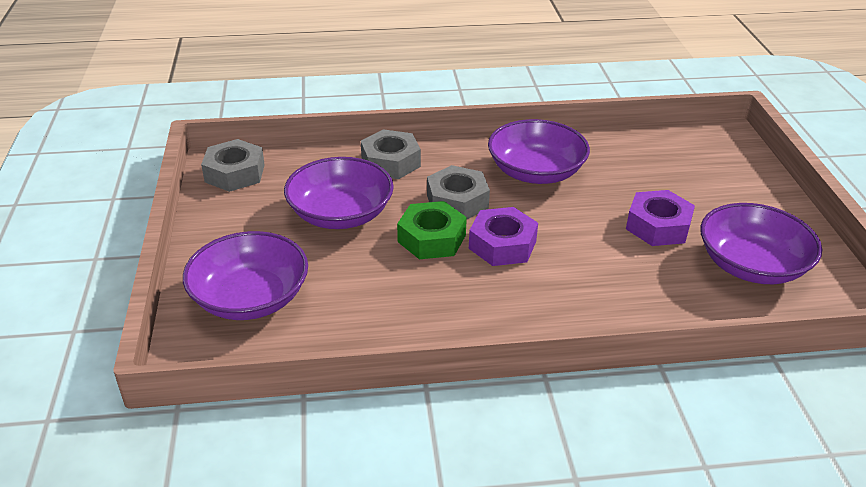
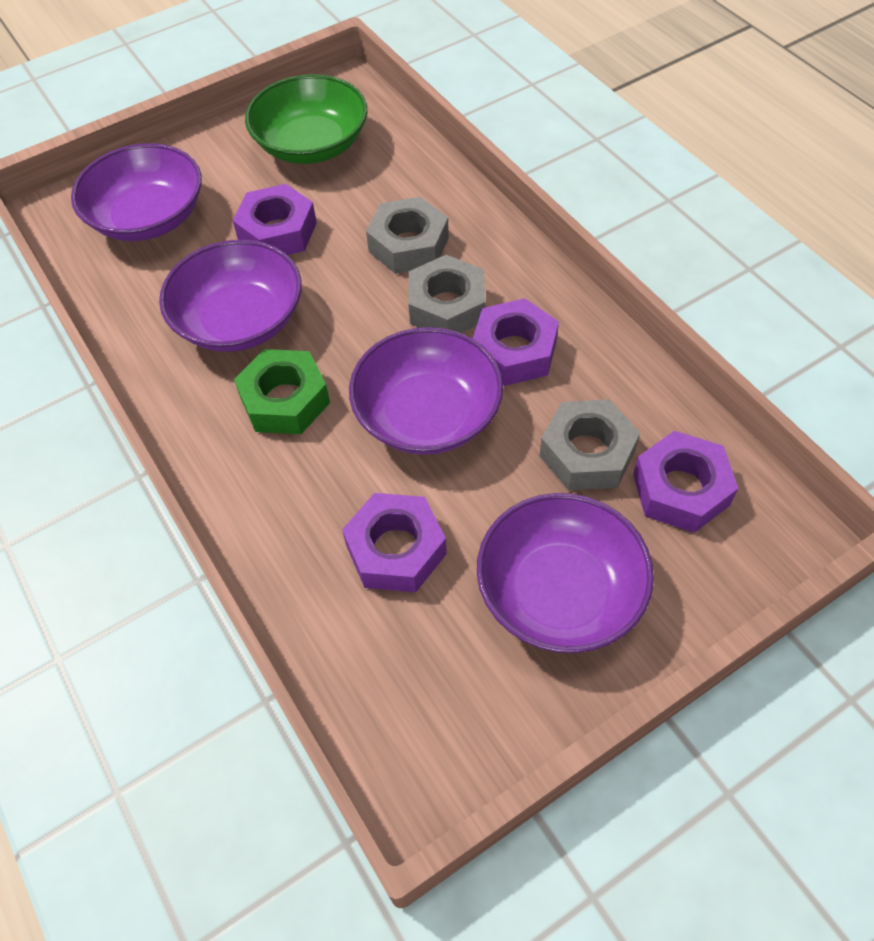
green bowl: 0 -> 1
purple nut: 2 -> 4

